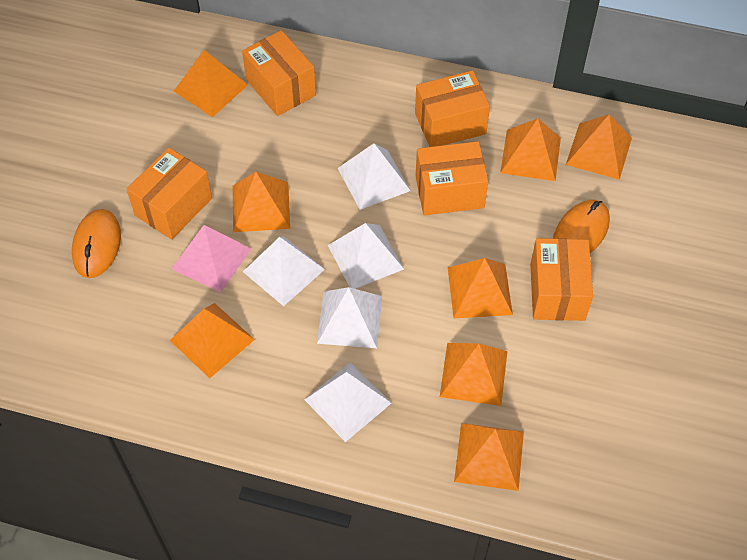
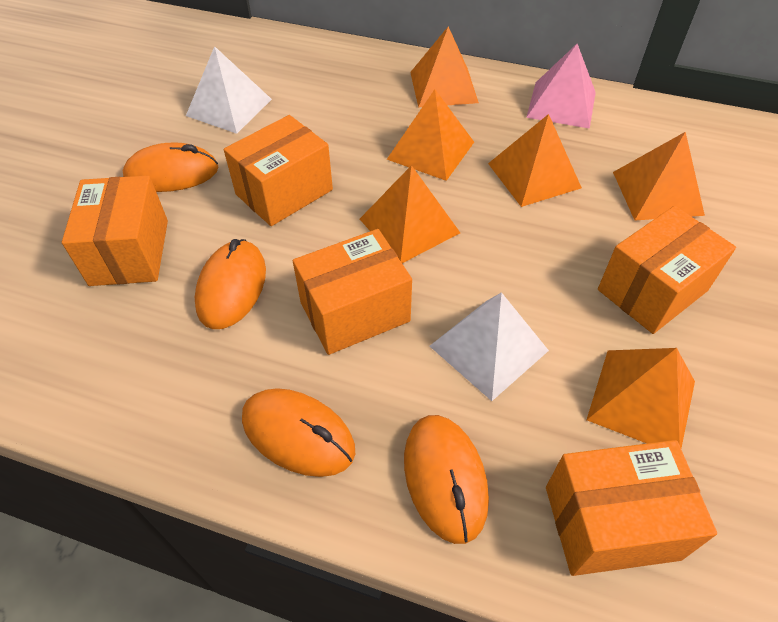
orange mouse: 2 -> 4
orange pyramid: 8 -> 6
white pyramid: 5 -> 2

